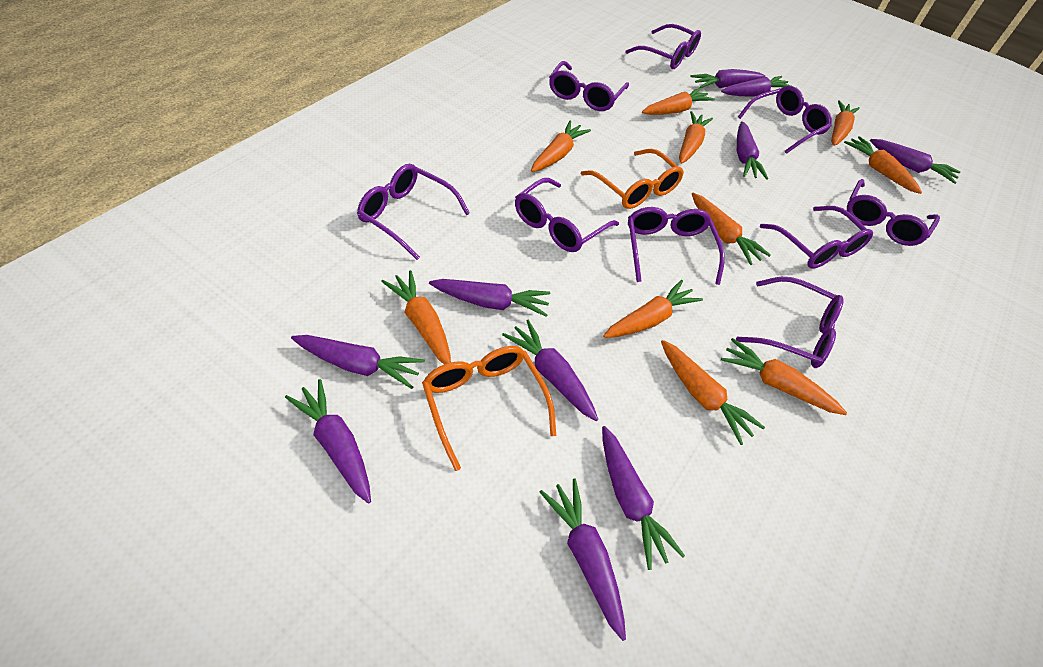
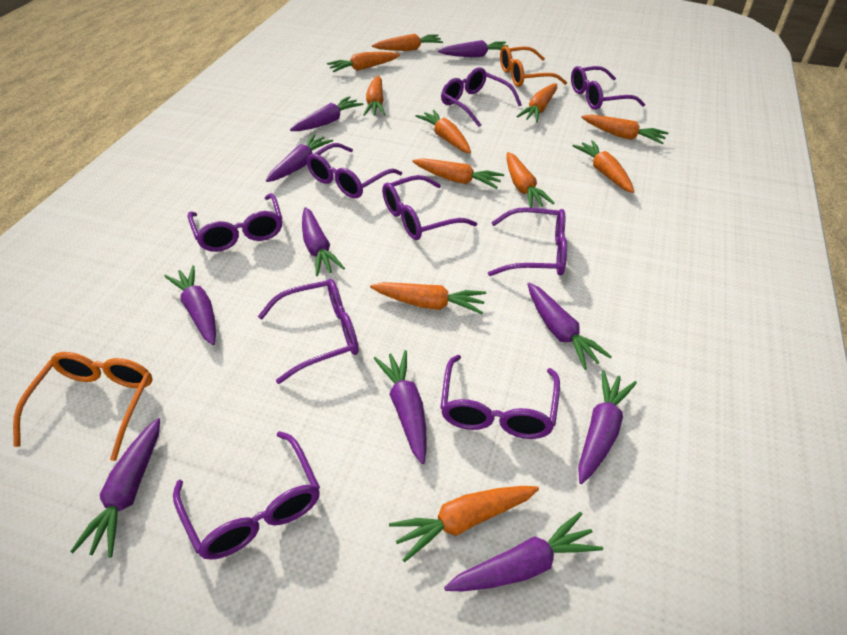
orange carrot: 10 -> 11

